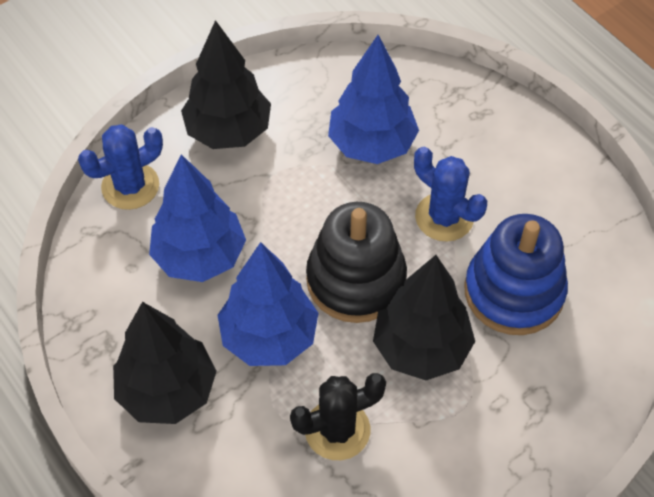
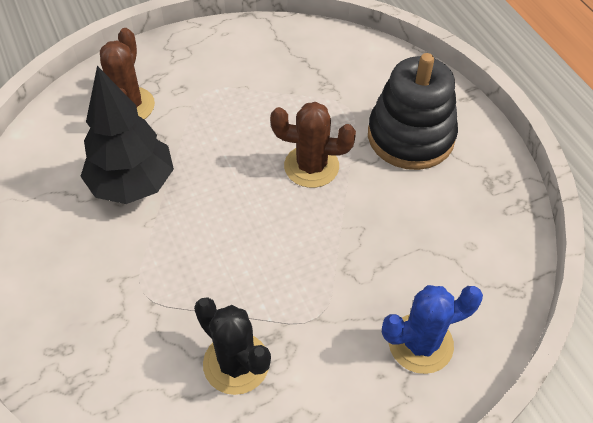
black tree: 3 -> 1
blue cactus: 2 -> 1
blue stacking toy: 1 -> 0
blue tree: 3 -> 0
brown cactus: 0 -> 2

